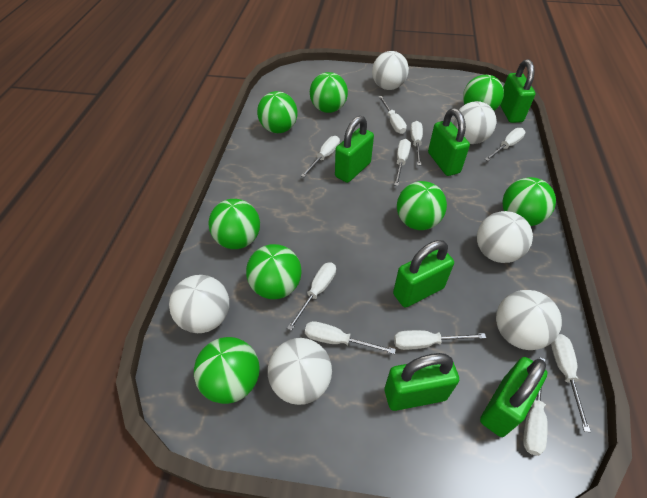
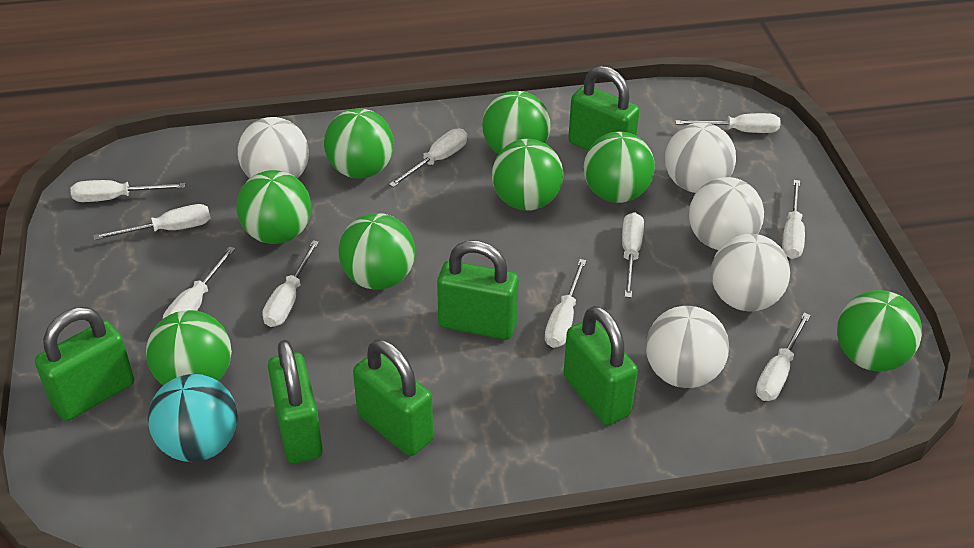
turquoise ball: 0 -> 1
white ball: 6 -> 5

